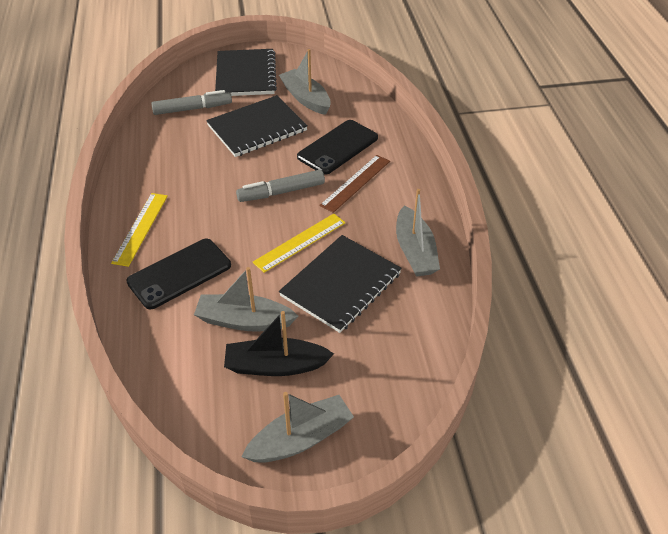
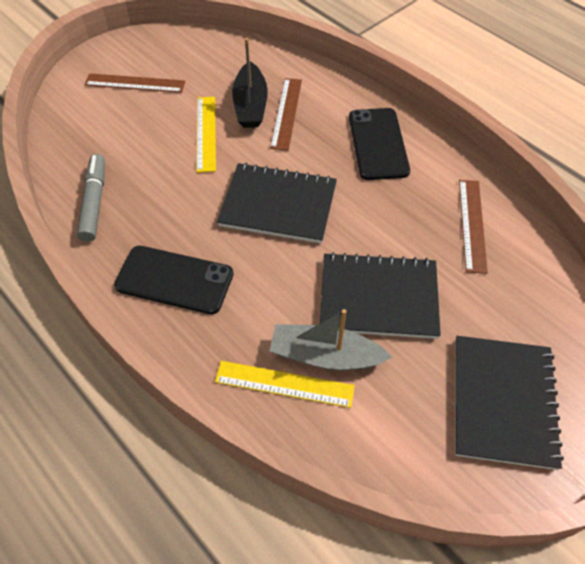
brown ruler: 1 -> 3
grey boat: 4 -> 1
grey marker: 2 -> 1

